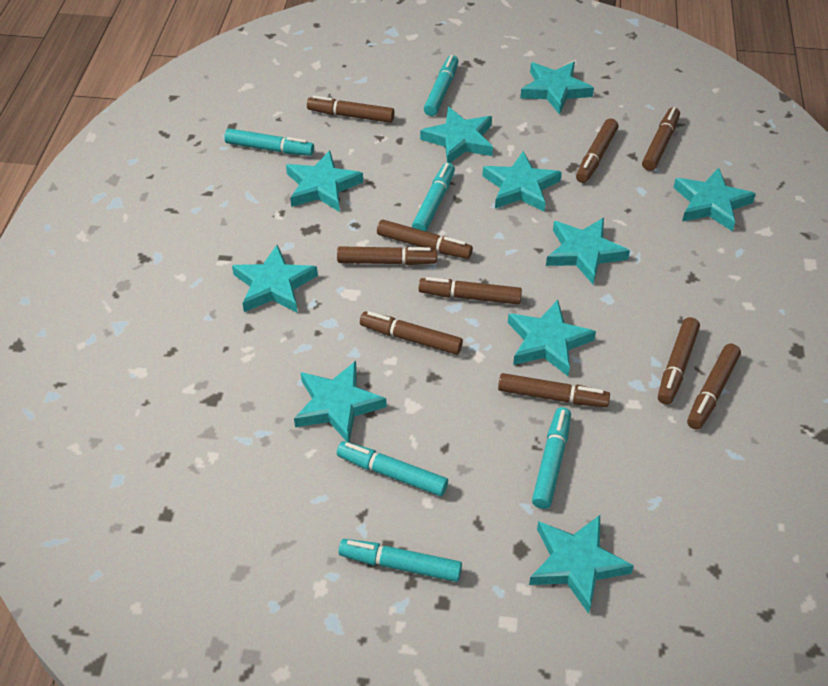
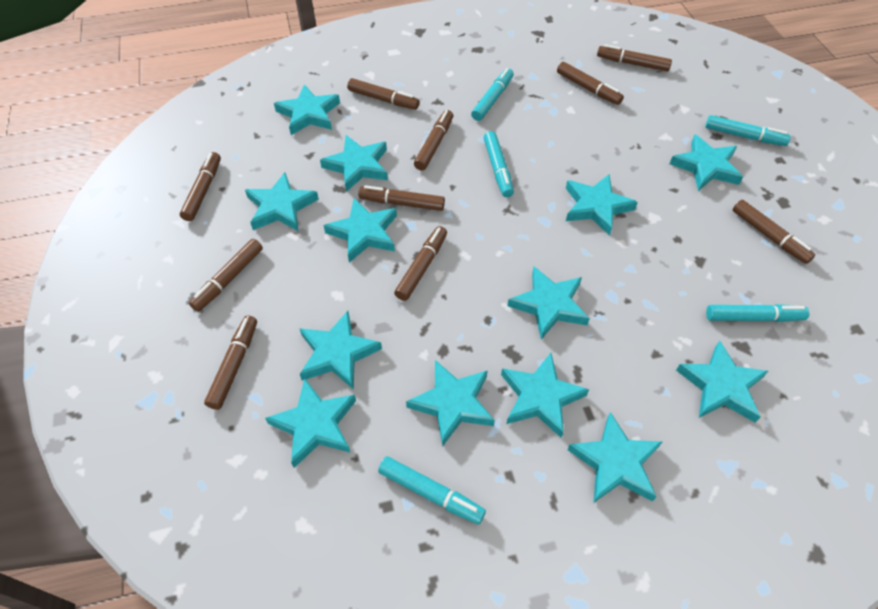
turquoise marker: 6 -> 5
turquoise star: 10 -> 13

